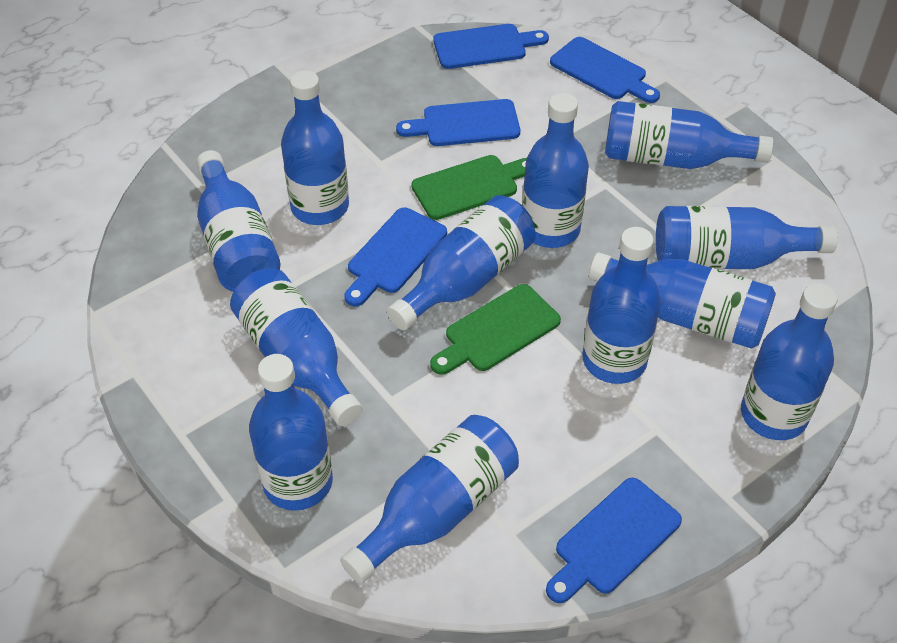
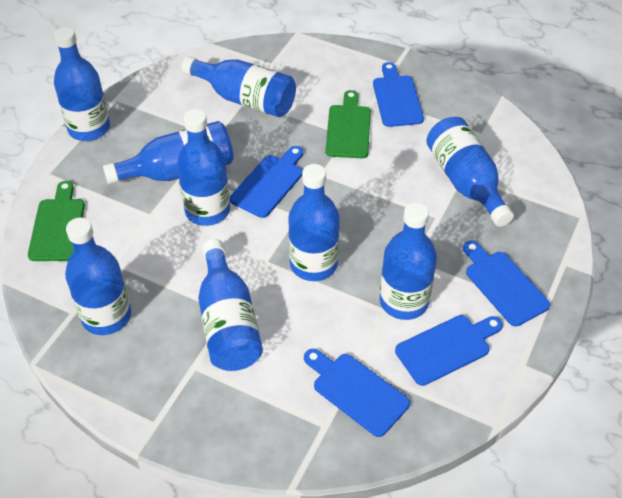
blue bottle: 12 -> 9

